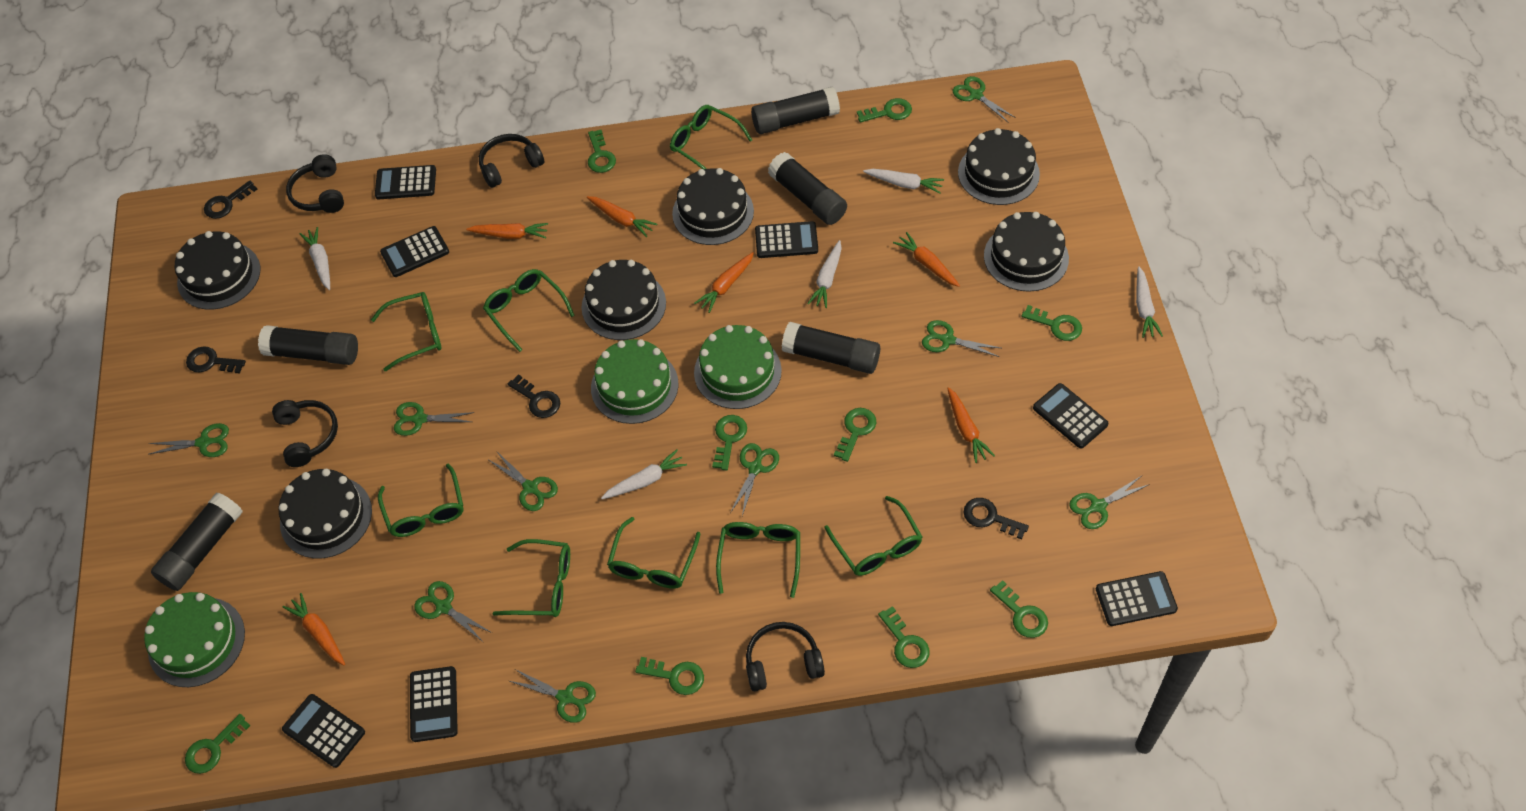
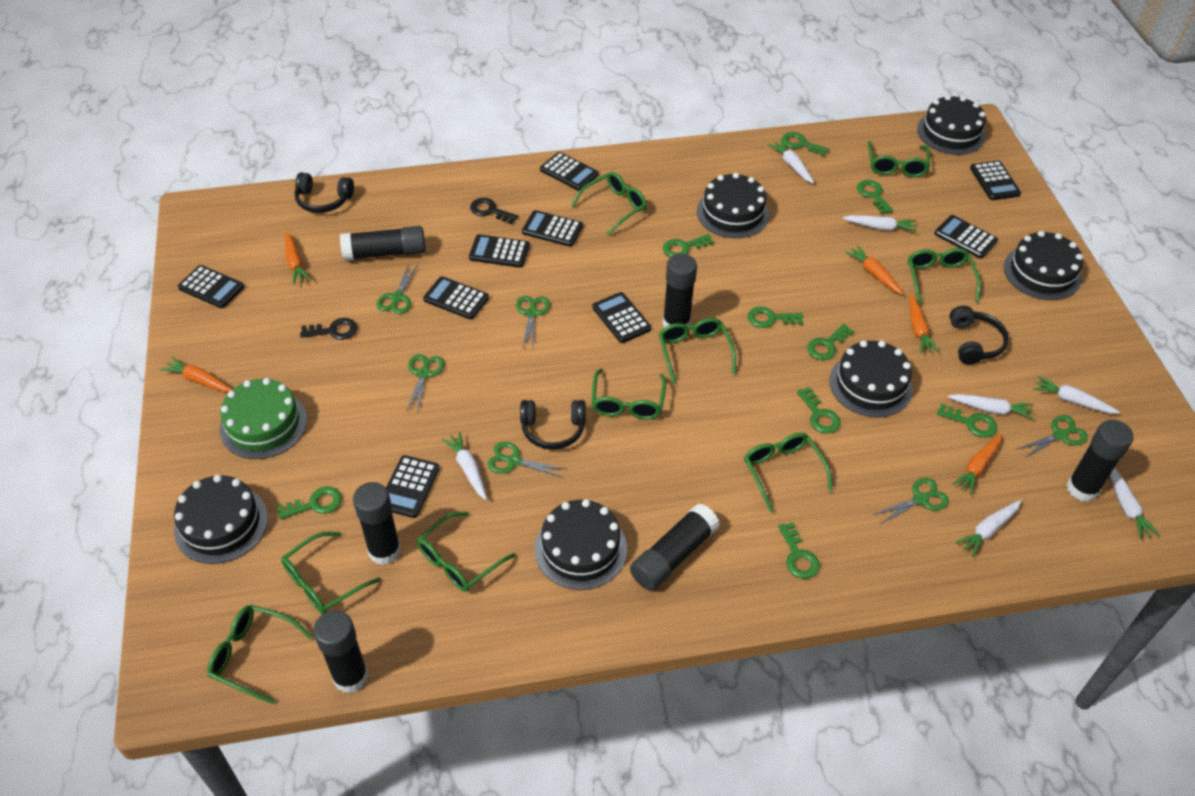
black calculator: 7 -> 9
black glue stick: 5 -> 6
black headphones: 4 -> 3
black key: 4 -> 2
green cake: 3 -> 1
green glasses: 8 -> 9
green scissors: 9 -> 6
orange carrot: 6 -> 5
white carrot: 5 -> 7

